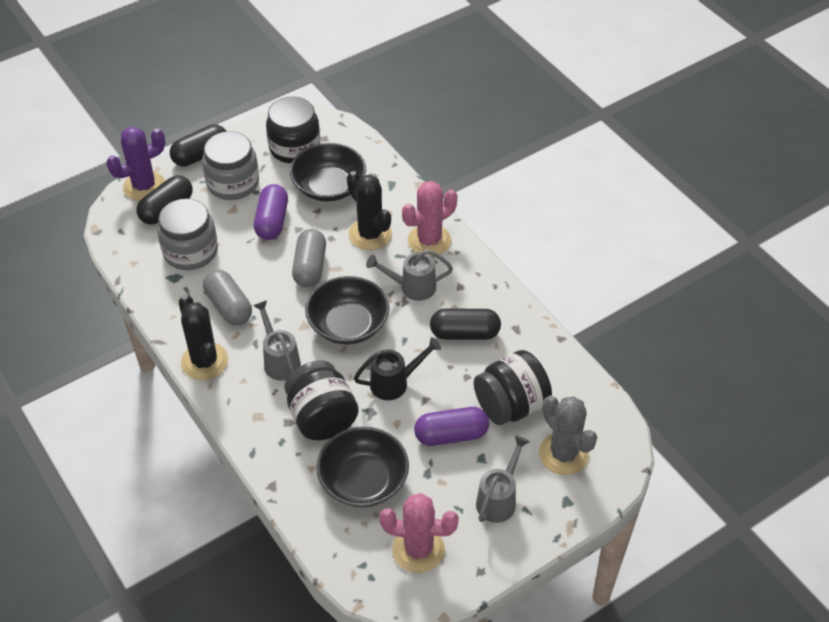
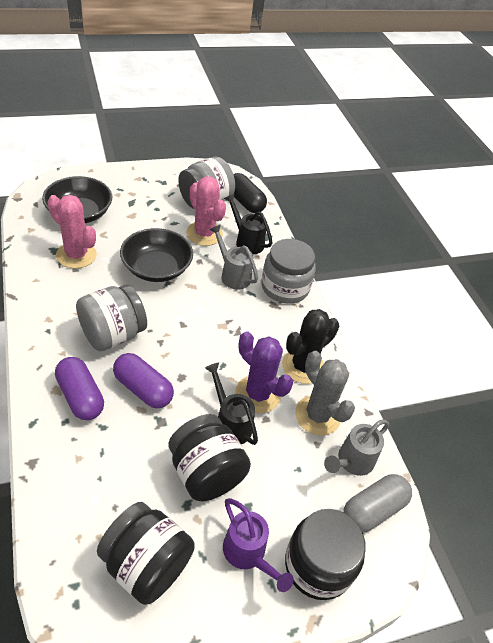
black bowl: 3 -> 2
black cactus: 2 -> 1
black capsule: 3 -> 1
black watering can: 1 -> 2
grey capsule: 2 -> 1
grey jar: 2 -> 3
grey watering can: 3 -> 2
purple watering can: 0 -> 1

